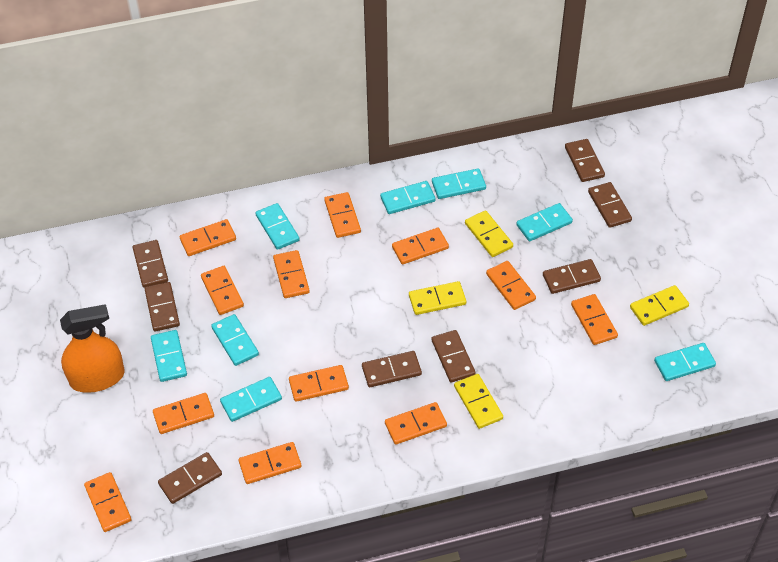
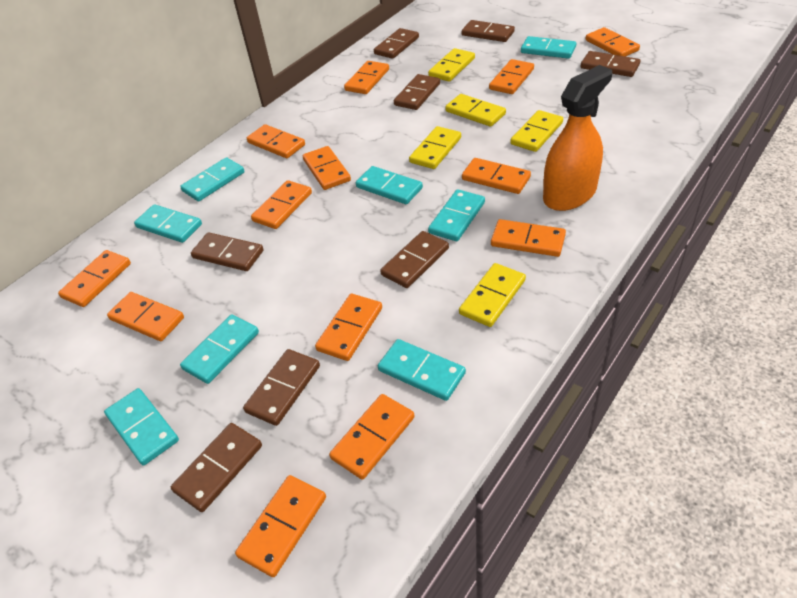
orange domino: 12 -> 13
yellow domino: 4 -> 5

